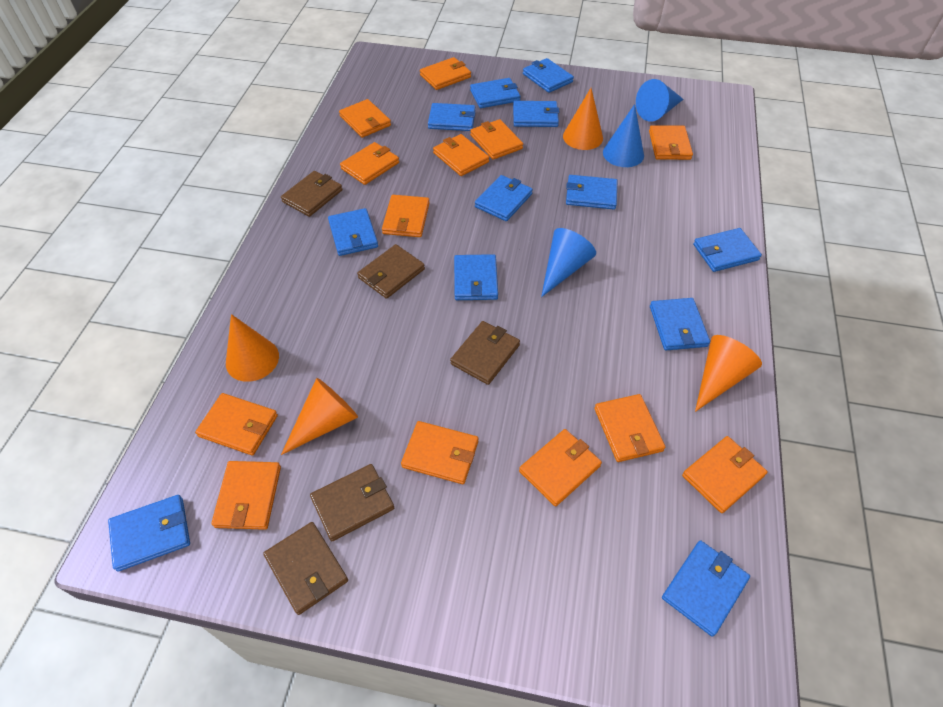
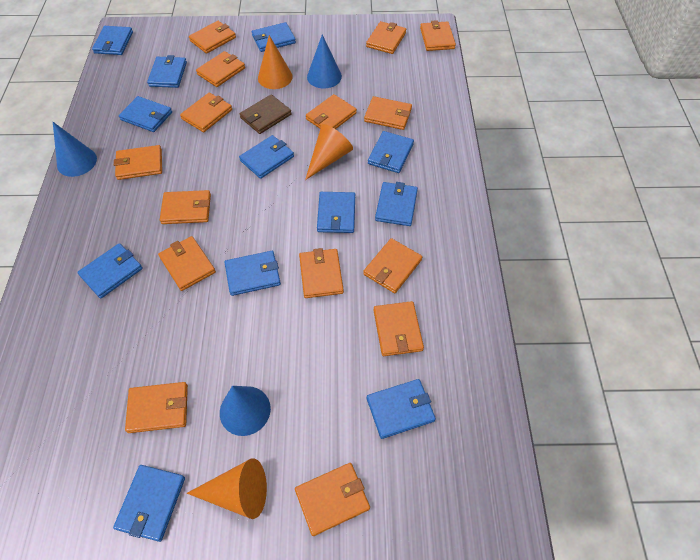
brown wallet: 5 -> 1
orange cone: 4 -> 3
orange wallet: 13 -> 15

